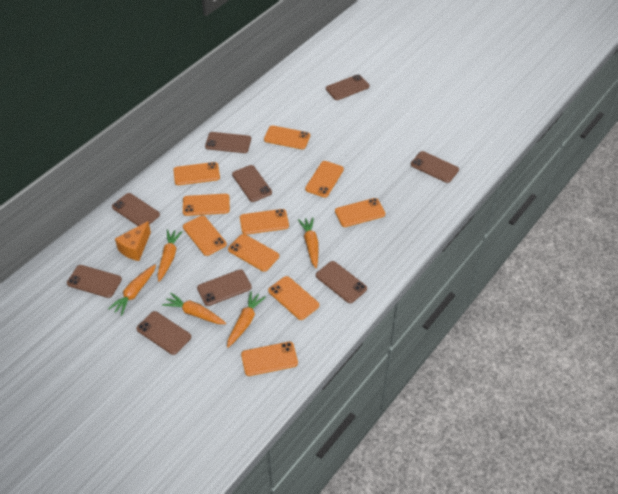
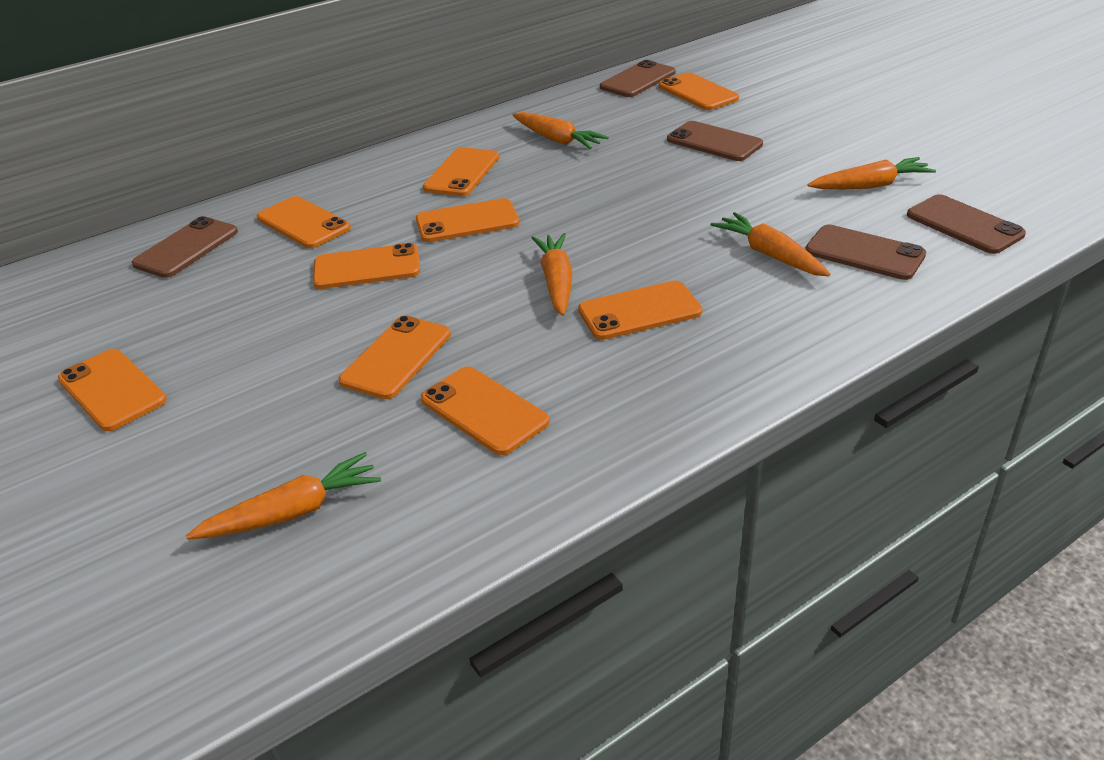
brown phone: 9 -> 5
orange cheese: 1 -> 0
orange phone: 10 -> 9

